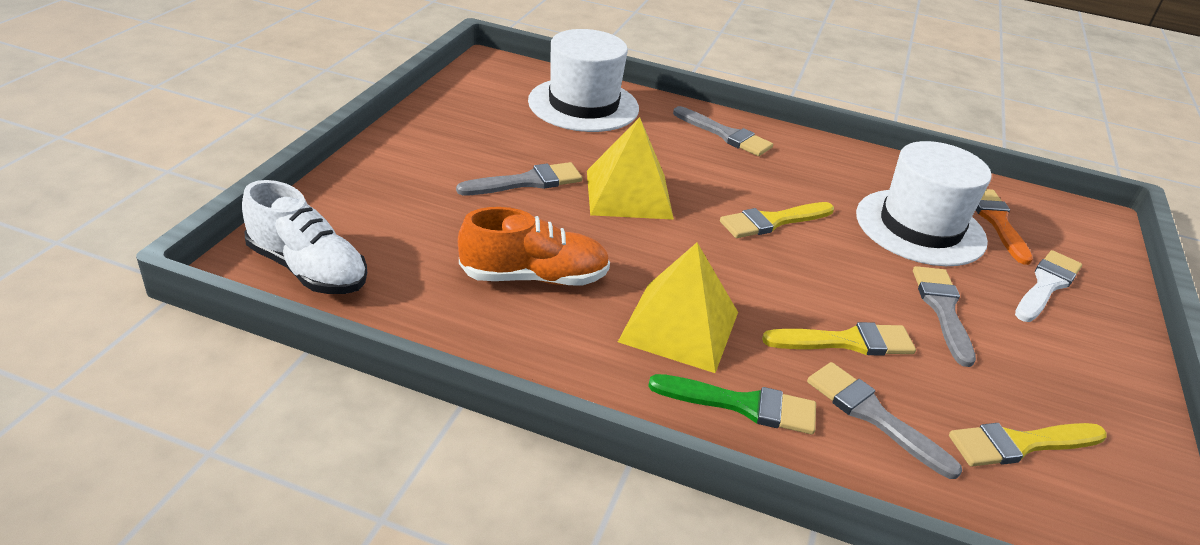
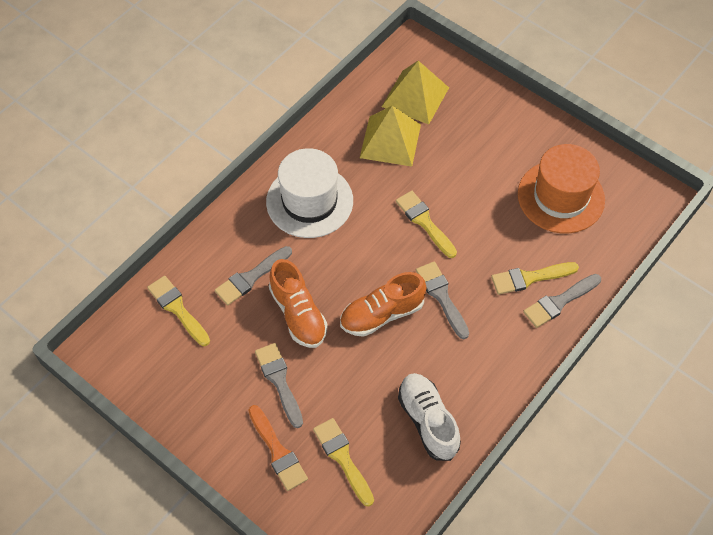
green brush: 1 -> 0
orange hat: 0 -> 1
orange shoe: 1 -> 2
white brush: 1 -> 0
white hat: 2 -> 1
yellow brush: 3 -> 4

